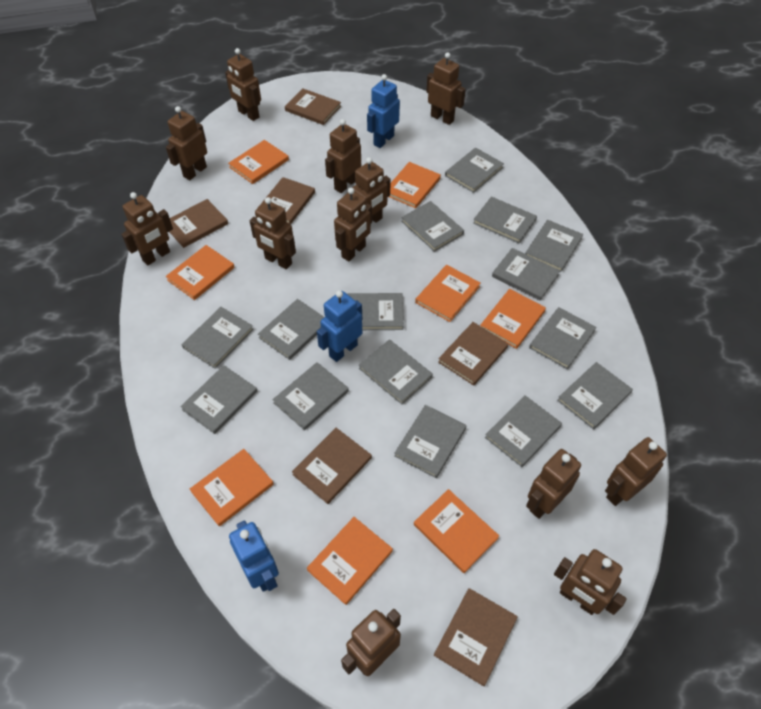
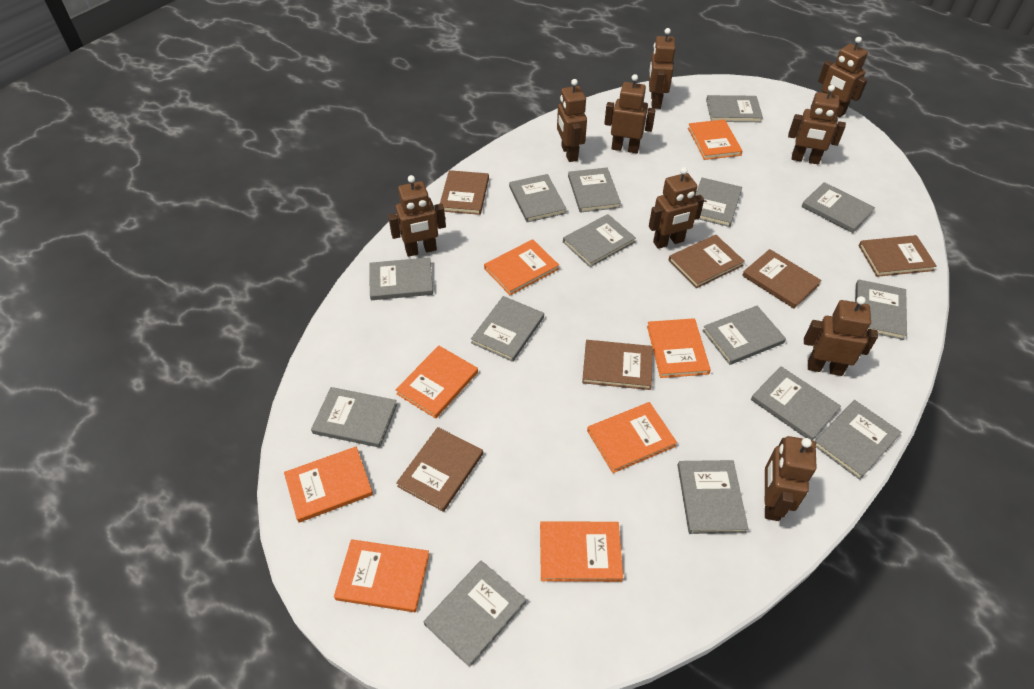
blue robot: 3 -> 0
brown robot: 12 -> 9

